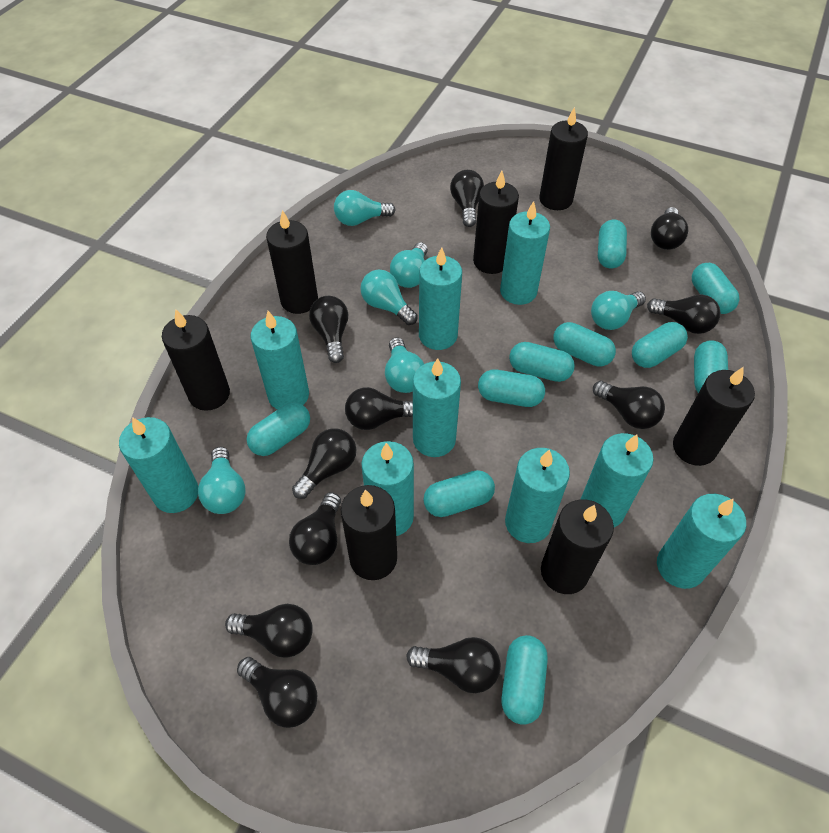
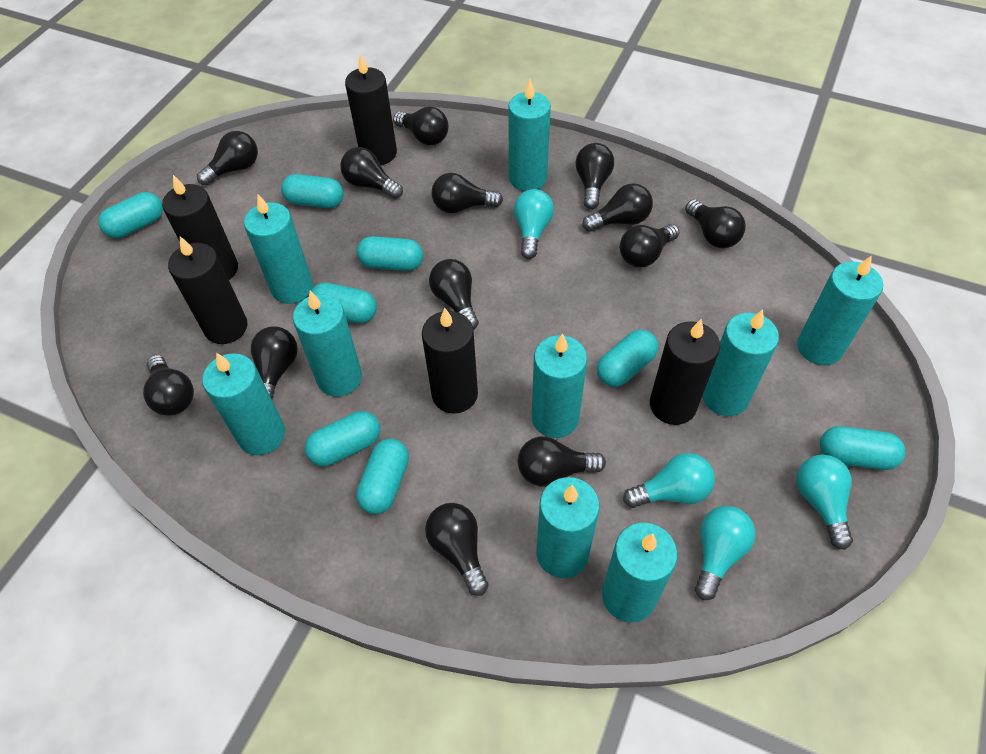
black candle: 7 -> 5
black light bulb: 11 -> 13
turquoise capsule: 10 -> 8
turquoise light bulb: 6 -> 4

